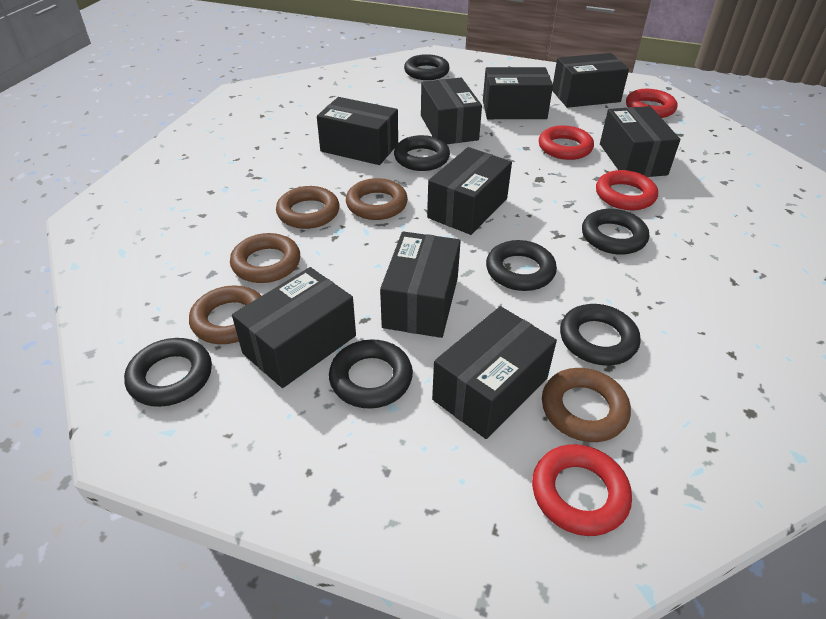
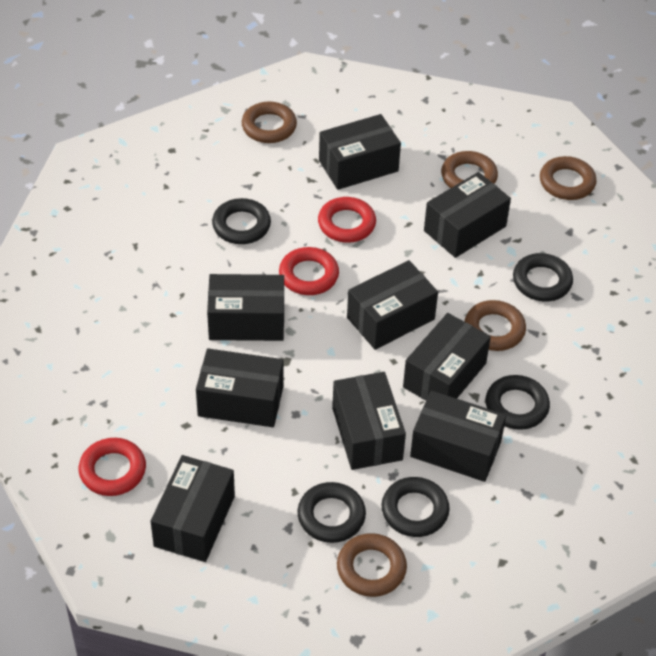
black ring: 7 -> 5
red ring: 4 -> 3

